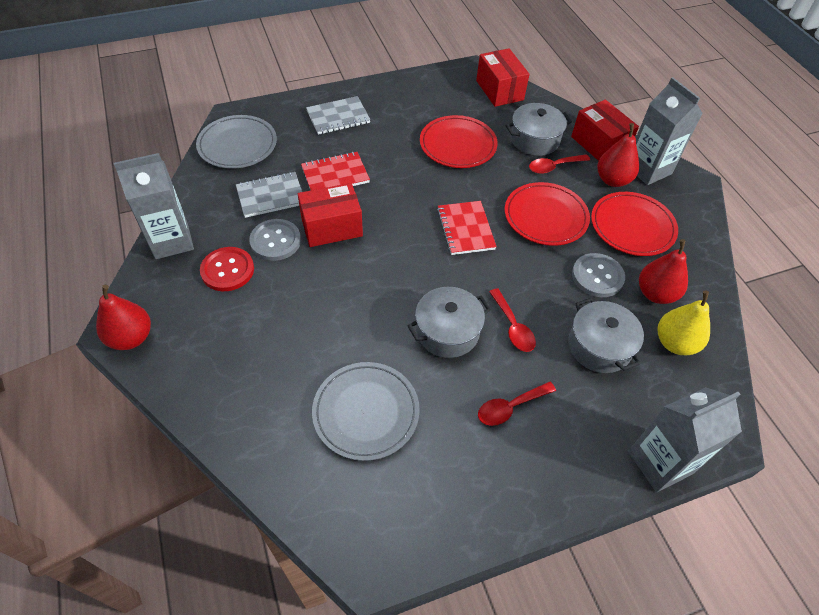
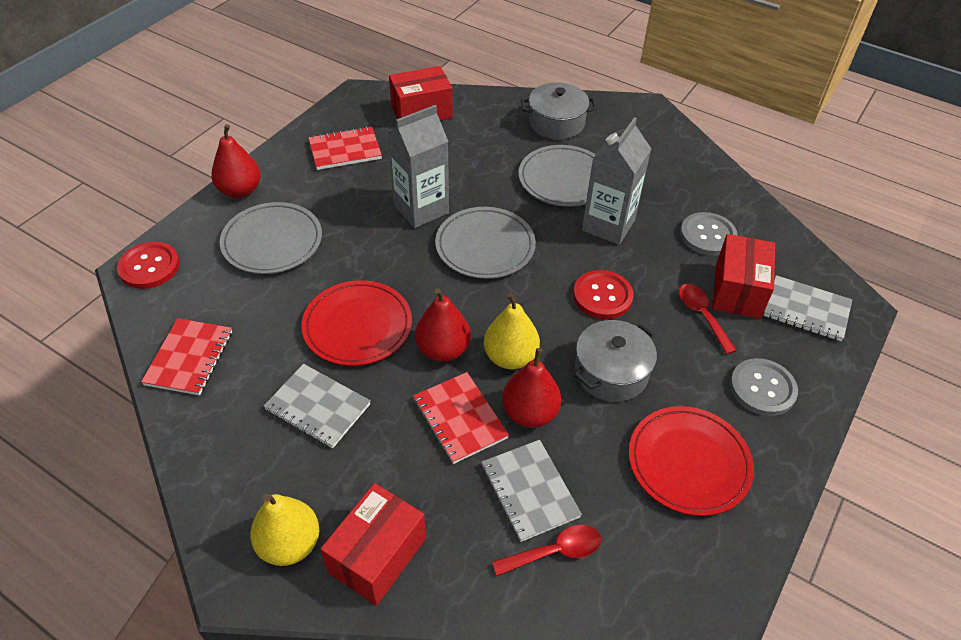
grey carton: 3 -> 2
grey notebook: 2 -> 3
grey plate: 2 -> 3
grey pot: 3 -> 2
red button: 1 -> 2
red notebook: 2 -> 3
red plate: 3 -> 2
red spoon: 3 -> 2
yellow pear: 1 -> 2

